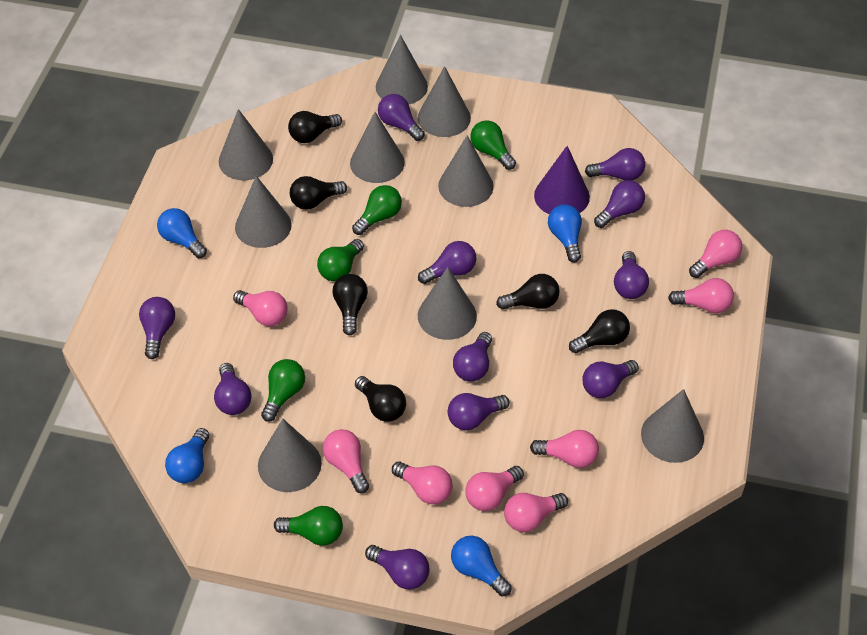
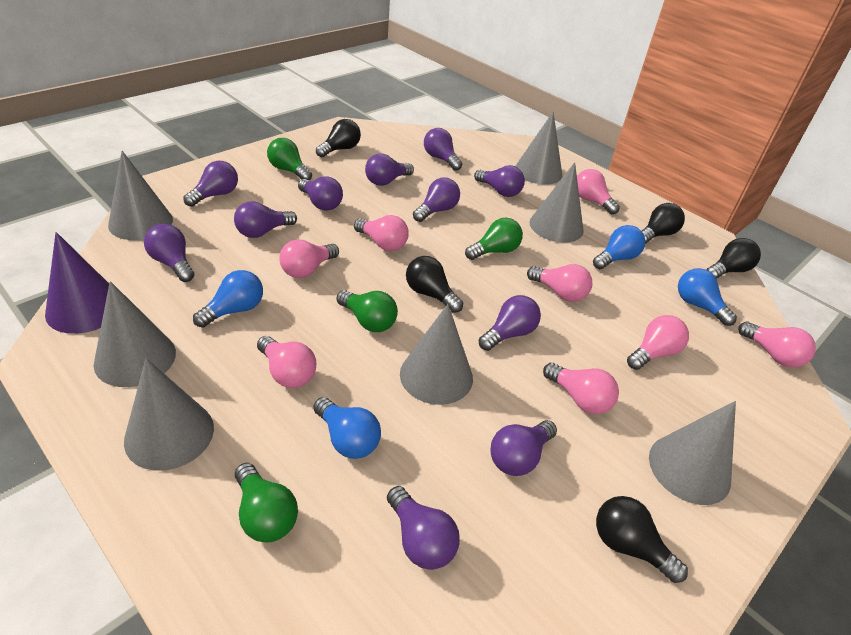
black light bulb: 6 -> 5
green light bulb: 5 -> 4
grey cone: 9 -> 7

